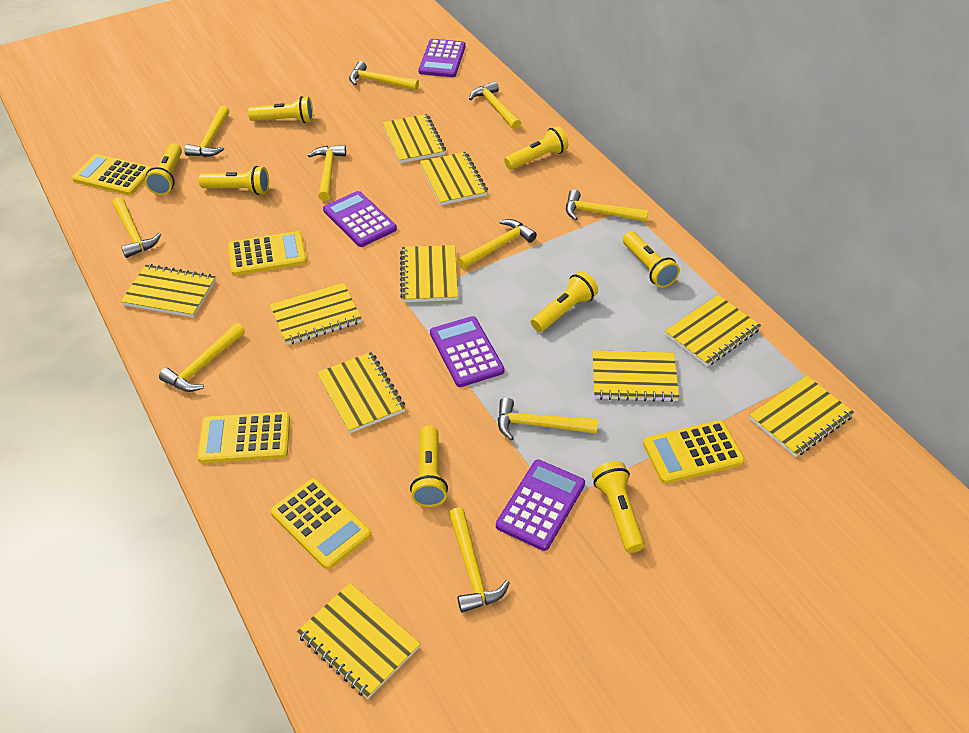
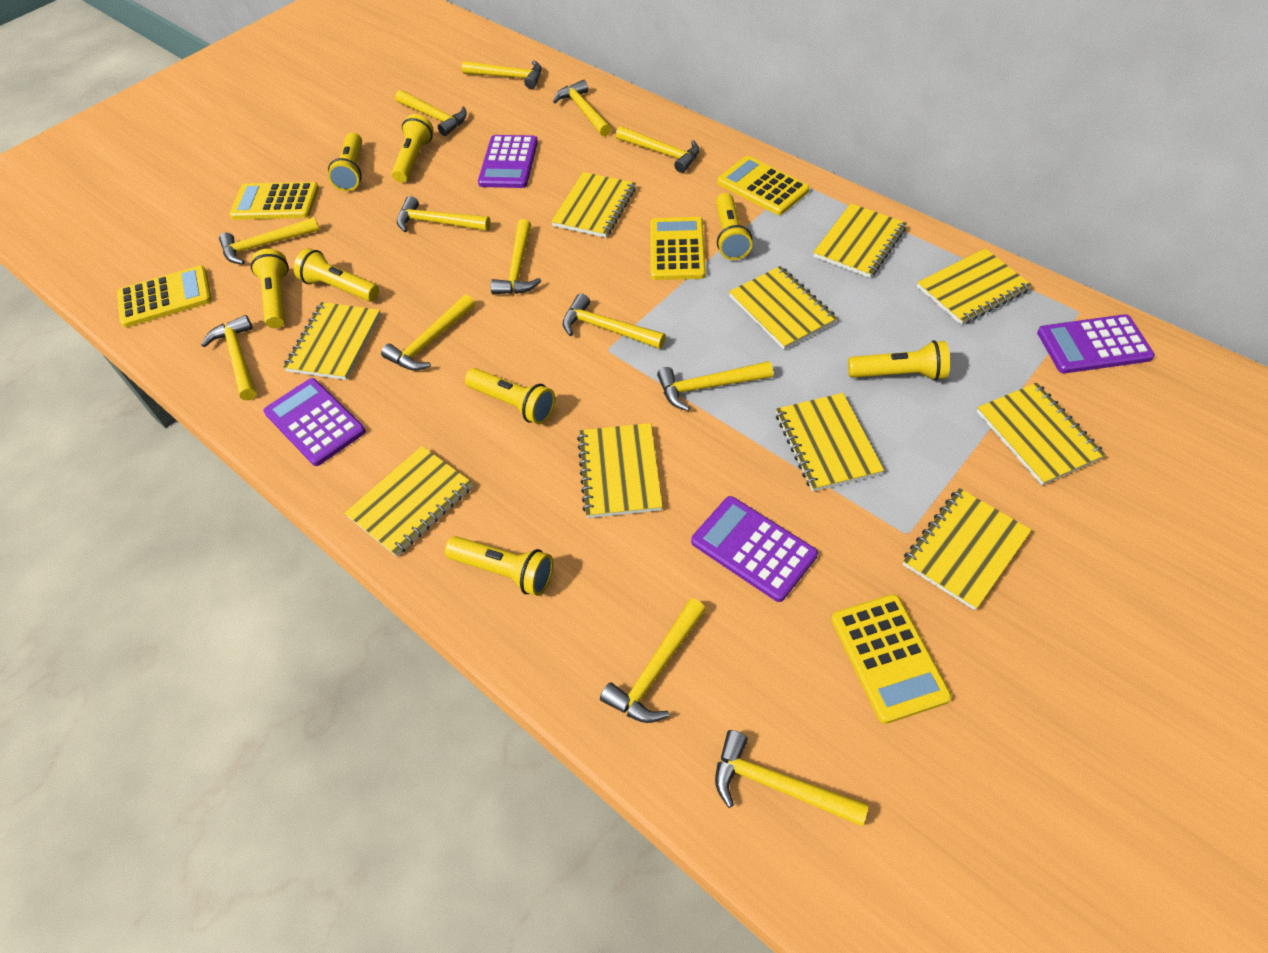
yellow hammer: 10 -> 13

